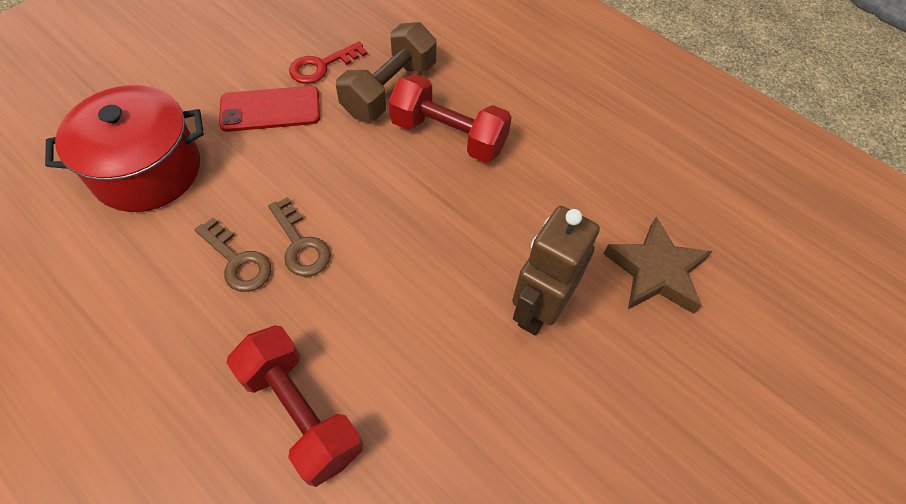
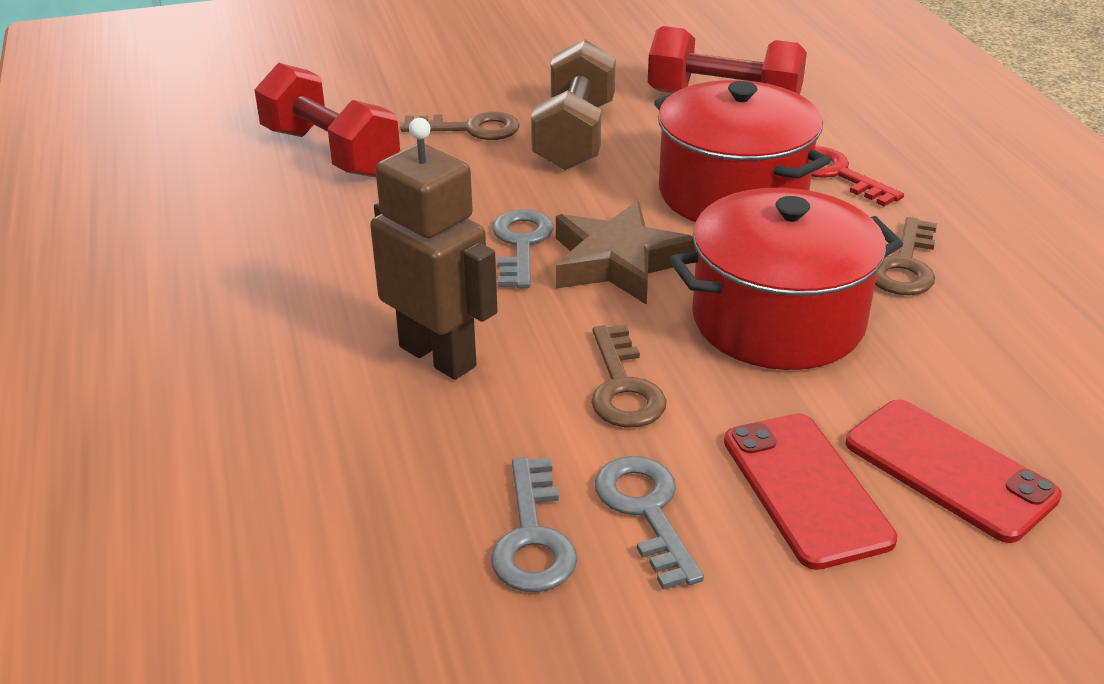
brown key: 2 -> 3
grey key: 0 -> 3
red phone: 1 -> 2
red pot: 1 -> 2

